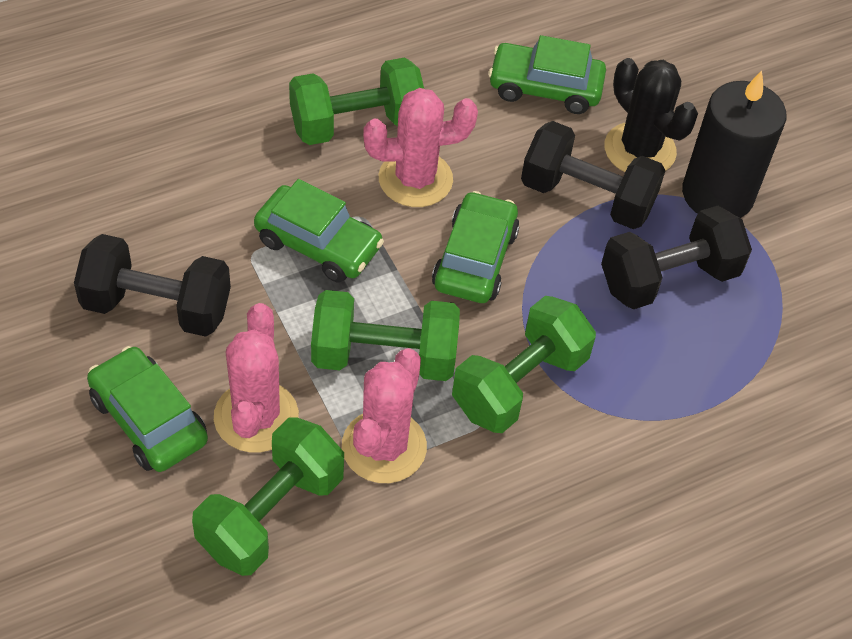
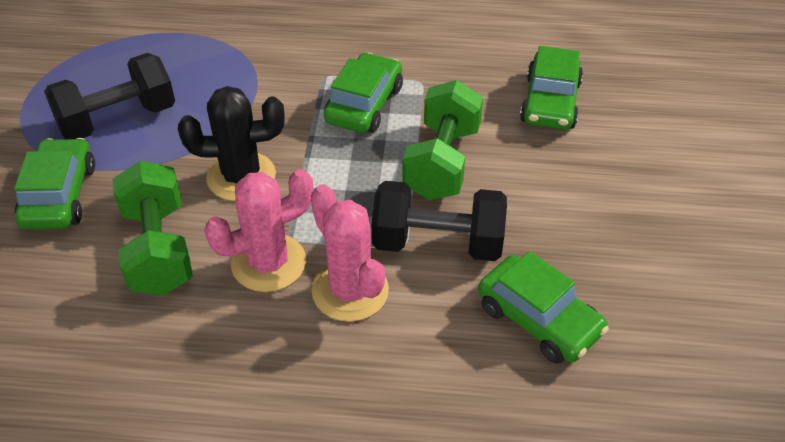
black candle: 1 -> 0
black dumbbell: 3 -> 2
green dumbbell: 4 -> 2
pink cactus: 3 -> 2

